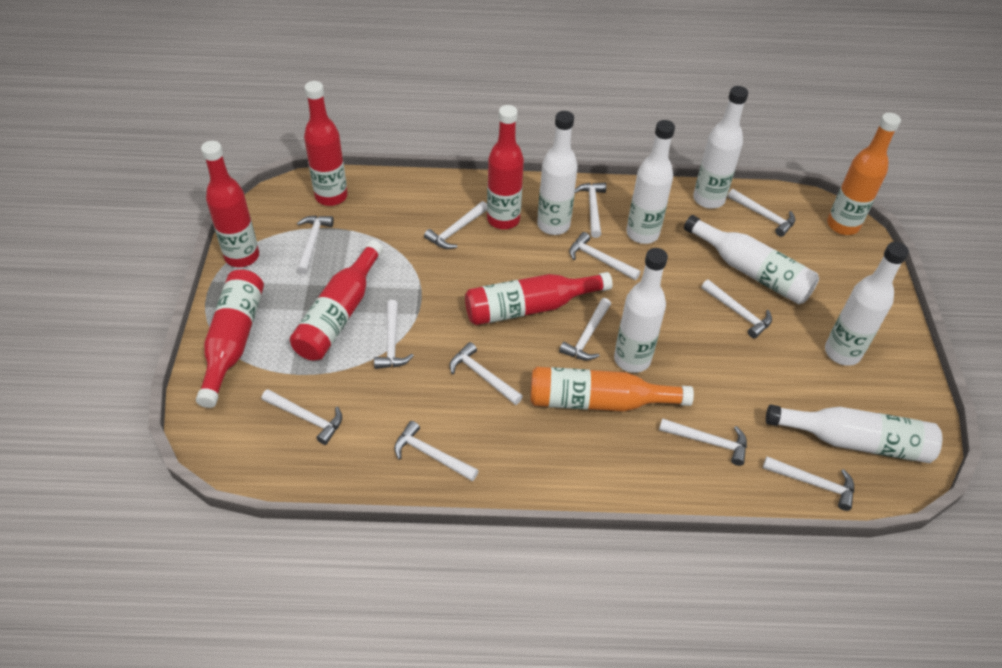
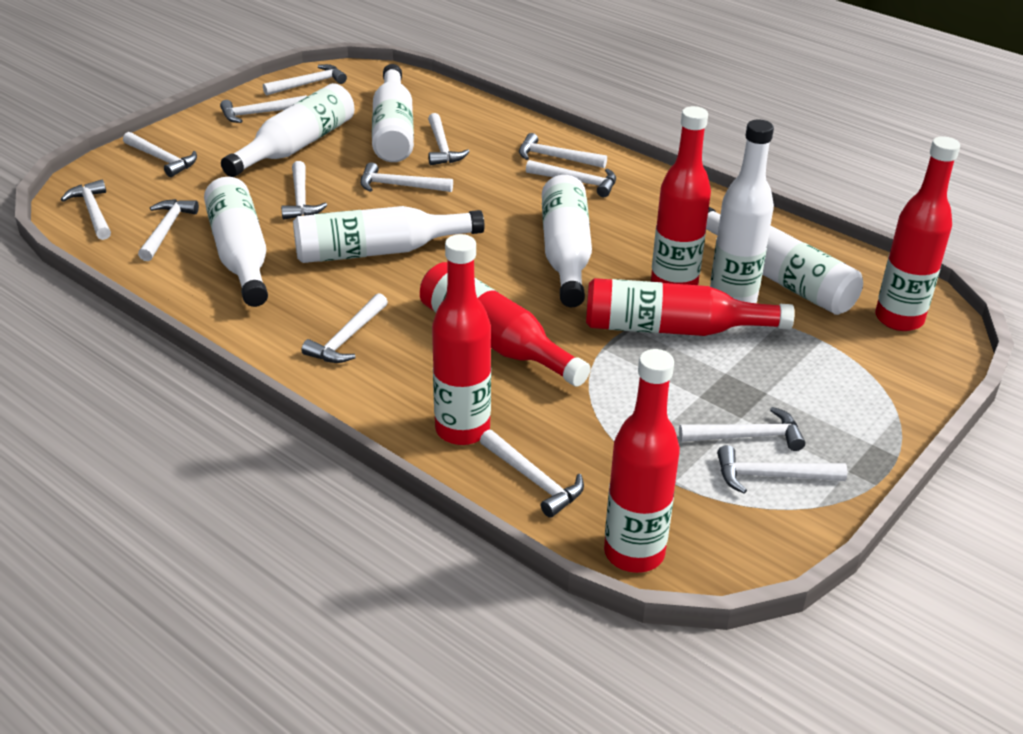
orange bottle: 2 -> 0
white hammer: 13 -> 14

